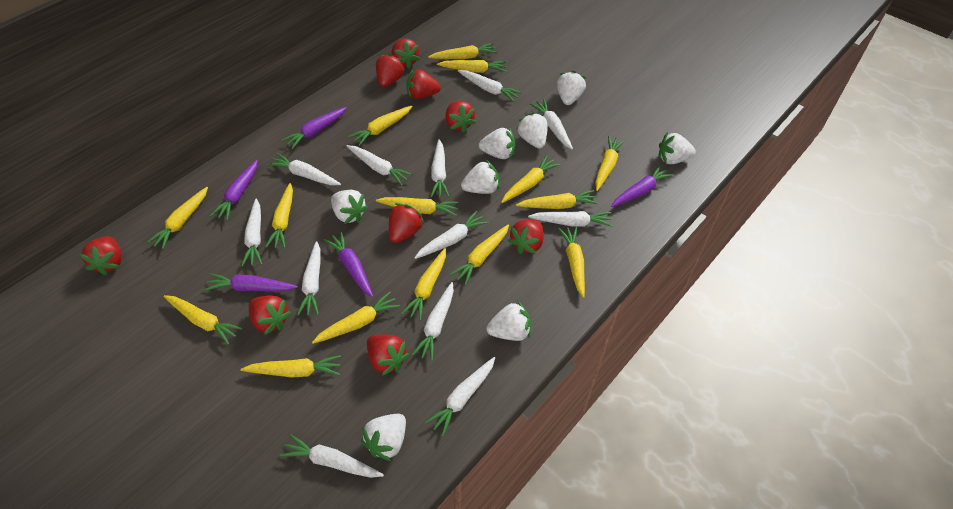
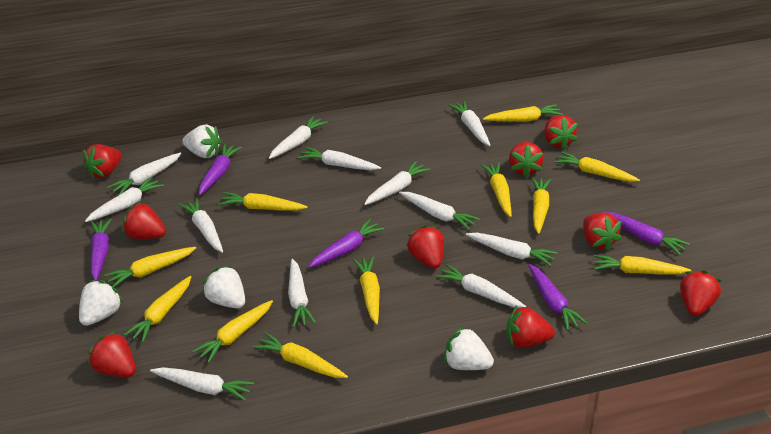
white strawberry: 8 -> 4
yellow carrot: 15 -> 11

